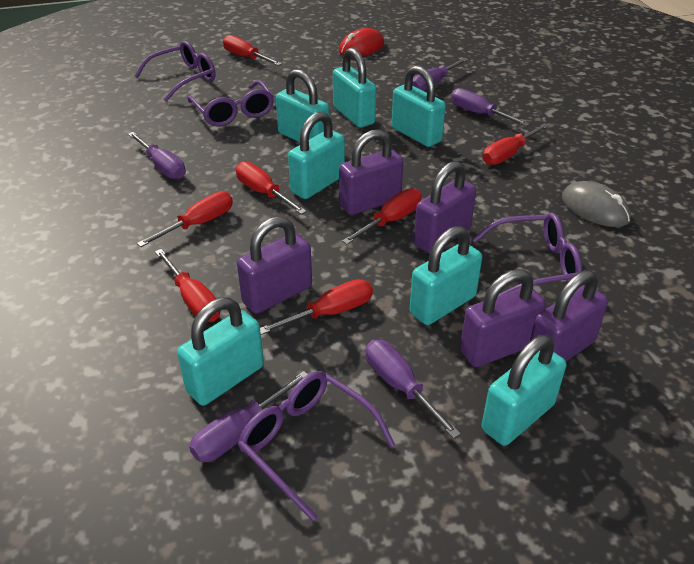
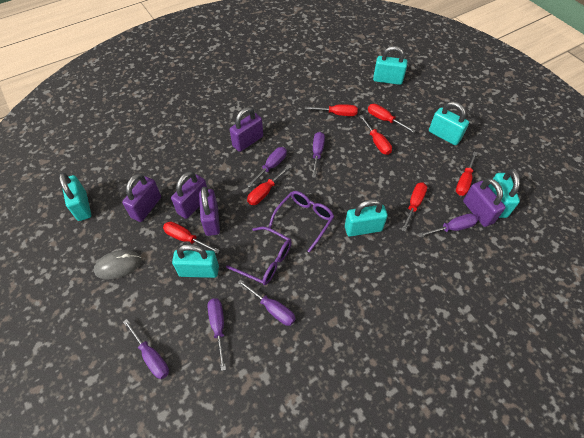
purple glasses: 4 -> 2
purple screwdriver: 5 -> 6
red mouse: 1 -> 0
turquoise padlock: 7 -> 6

